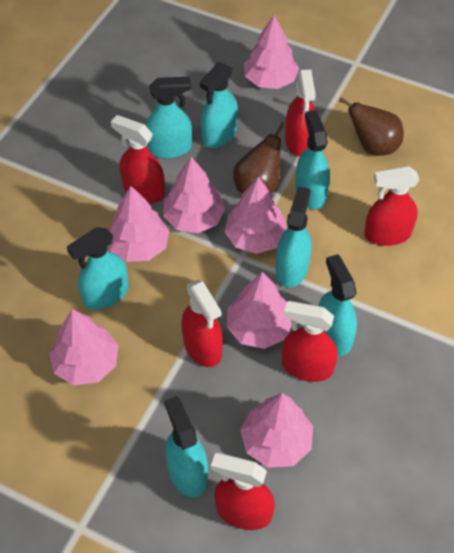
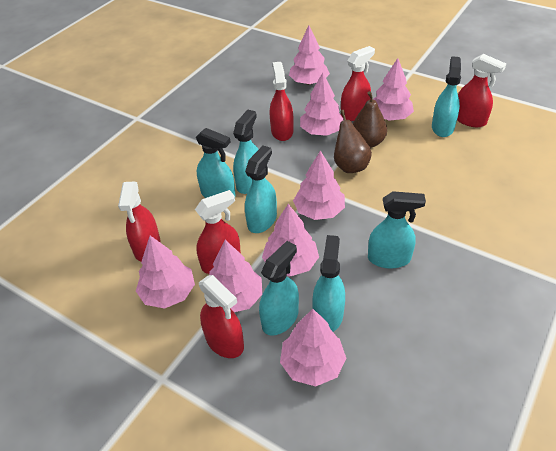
pink tree: 7 -> 8

